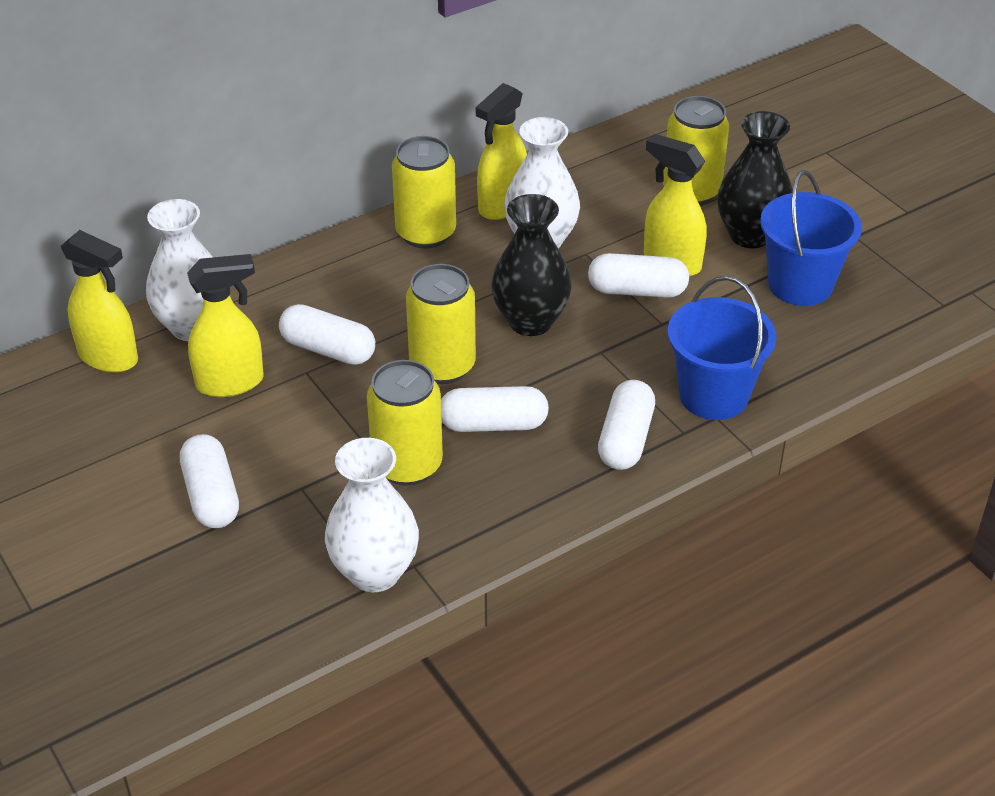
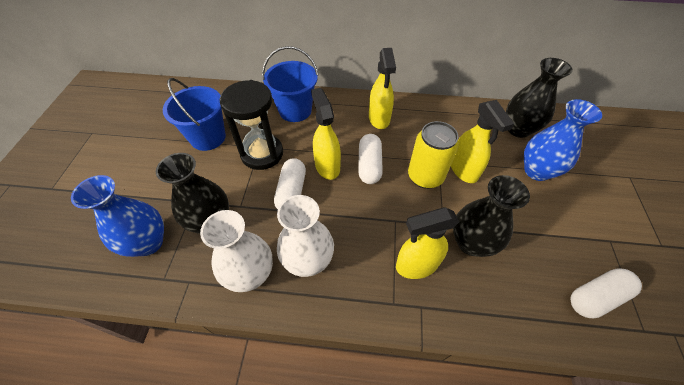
black hourglass: 0 -> 1
black vase: 2 -> 3
blue vase: 0 -> 2
white capsule: 5 -> 3
white vase: 3 -> 2
yellow can: 4 -> 1

